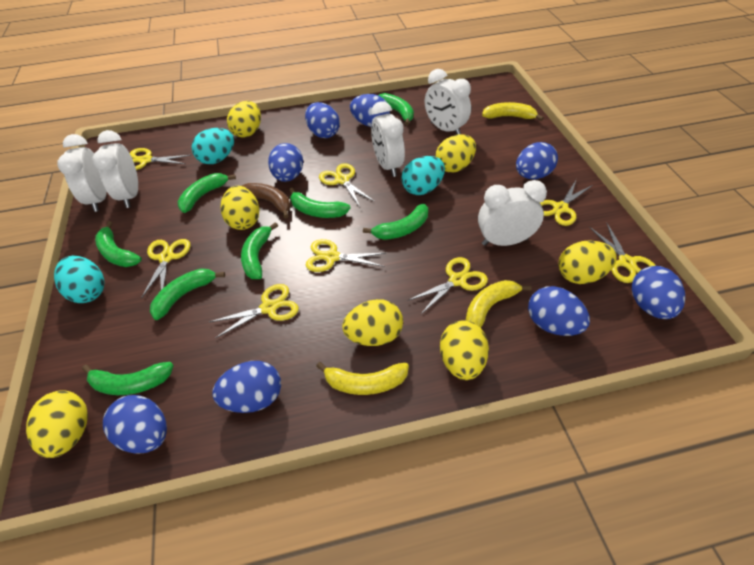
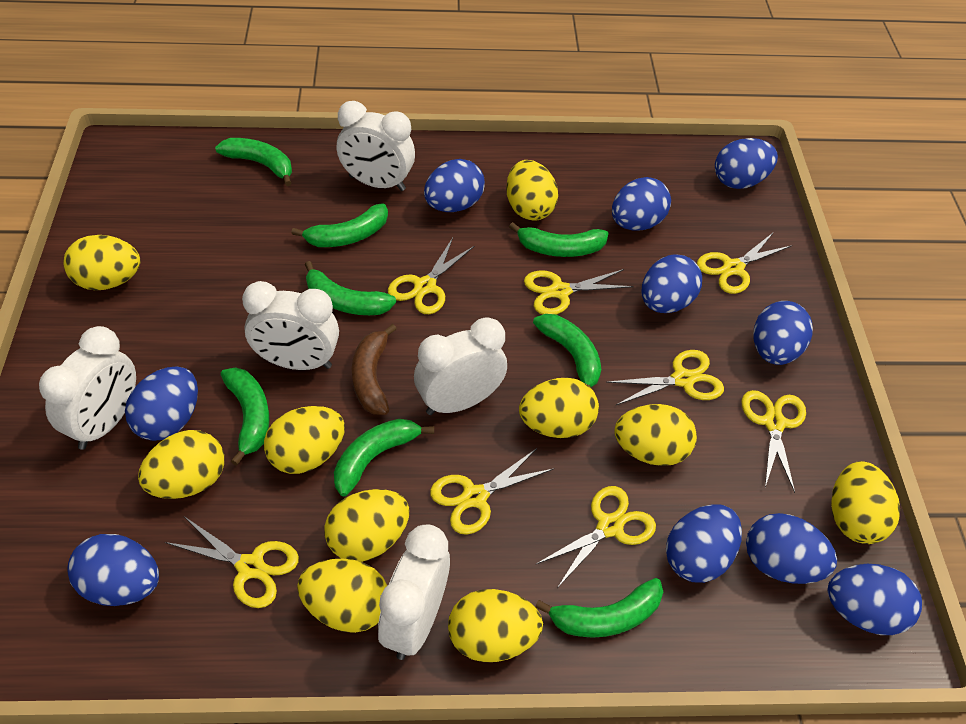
blue egg: 8 -> 10
turquoise egg: 3 -> 0
yellow banana: 3 -> 0
yellow egg: 7 -> 10

